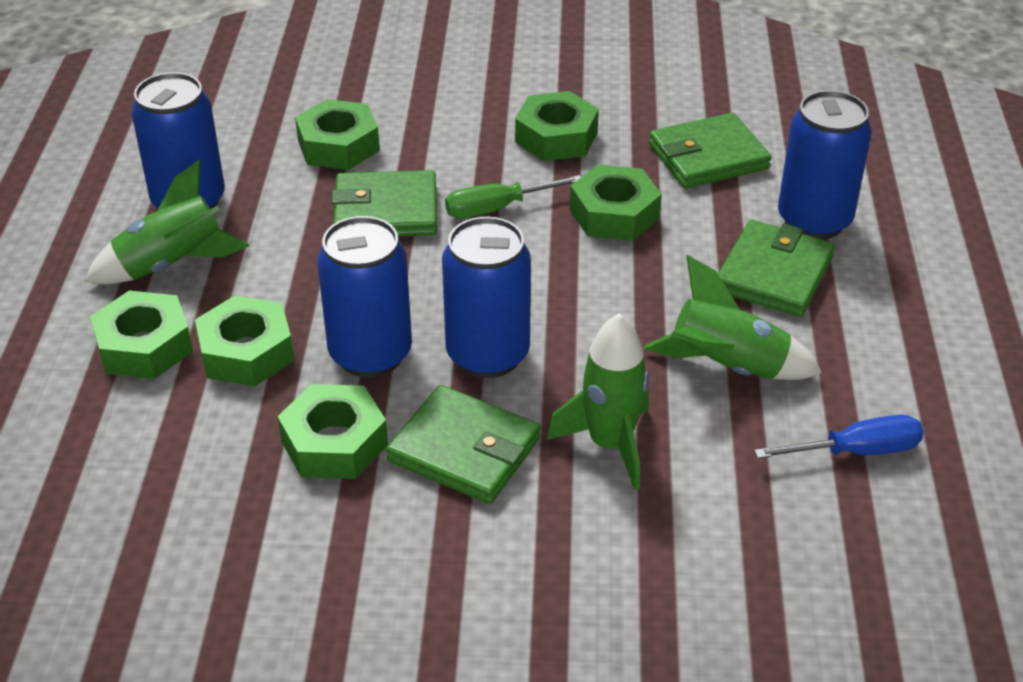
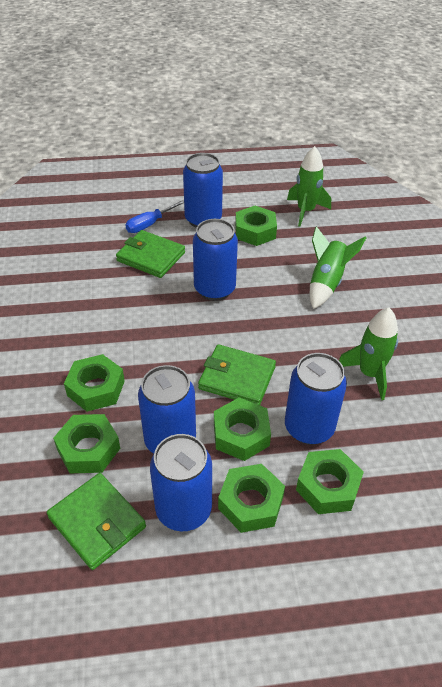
blue can: 4 -> 5
green screwdriver: 1 -> 0
green wallet: 4 -> 3

